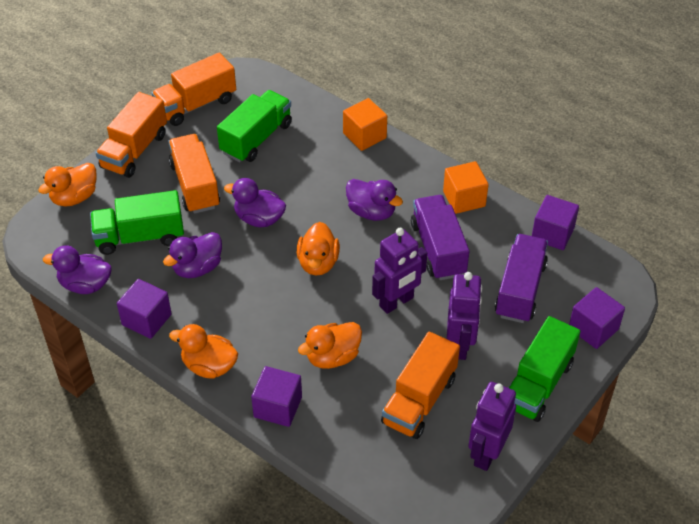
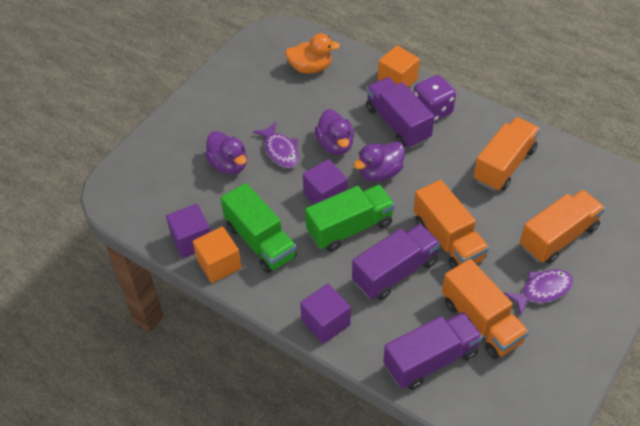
green truck: 3 -> 2
orange duck: 4 -> 1
purple cube: 4 -> 3
purple dice: 0 -> 1
purple duck: 4 -> 3
purple fish: 0 -> 2
purple robot: 3 -> 0
purple truck: 2 -> 3

